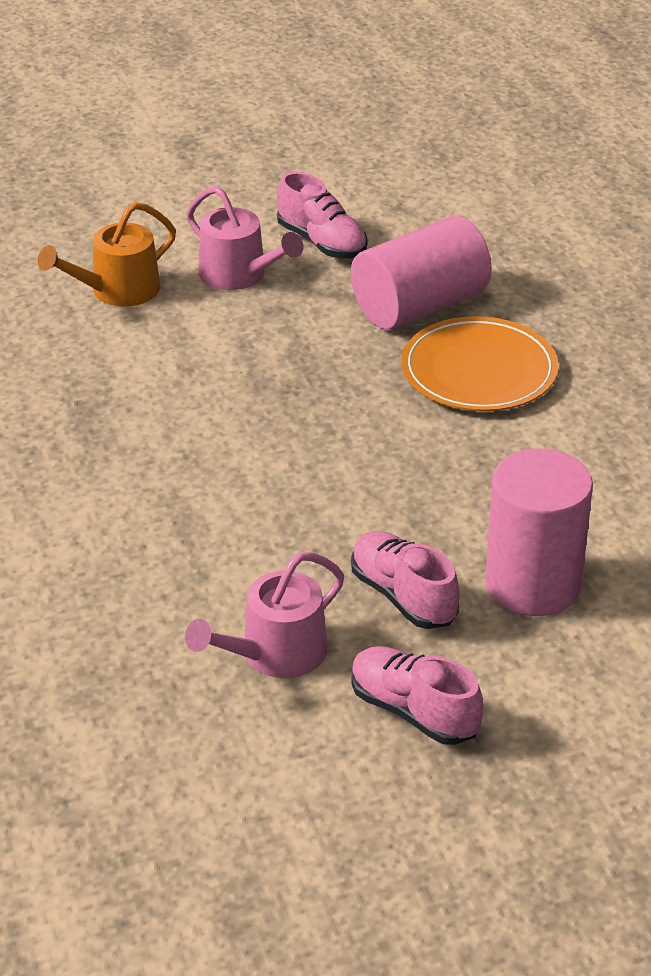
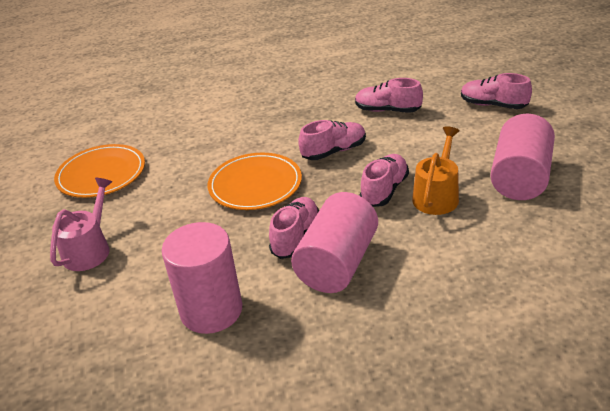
orange plate: 1 -> 2
pink cylinder: 2 -> 3
pink shoe: 3 -> 5
pink watering can: 2 -> 1

